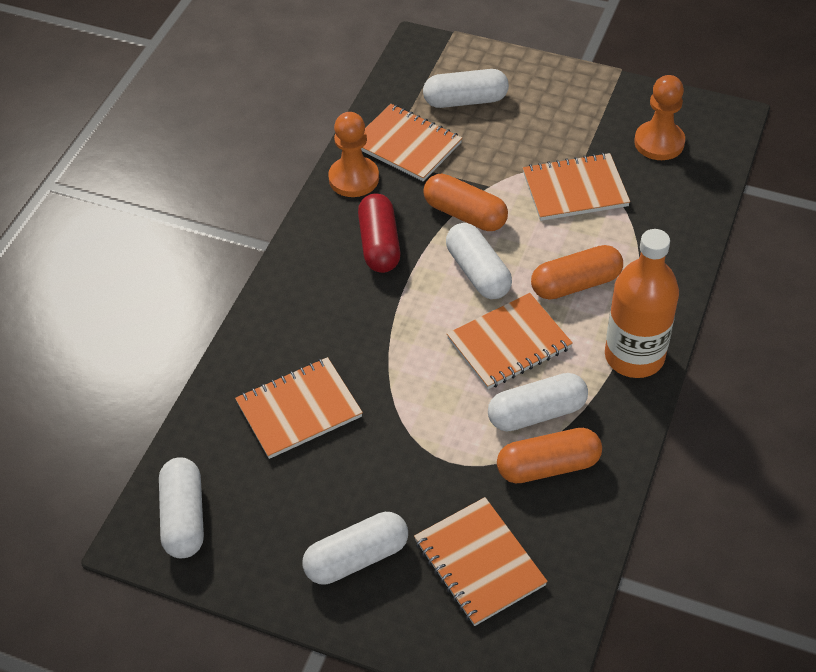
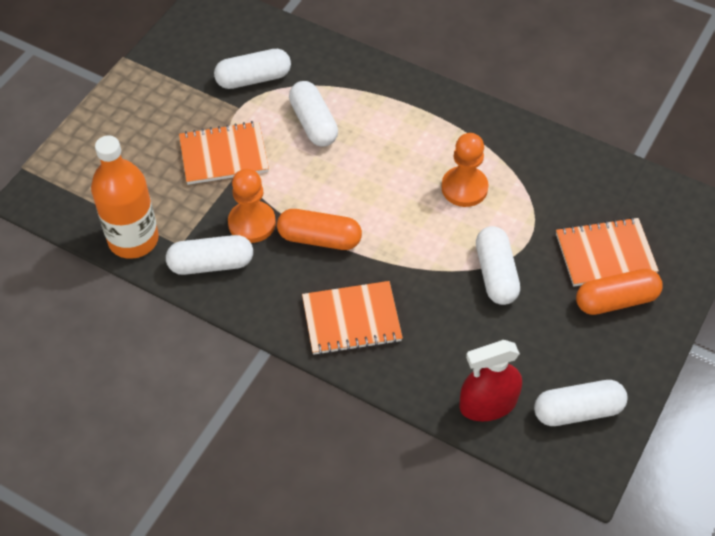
orange capsule: 3 -> 2
orange notebook: 5 -> 3
red capsule: 1 -> 0
red spray bottle: 0 -> 1

